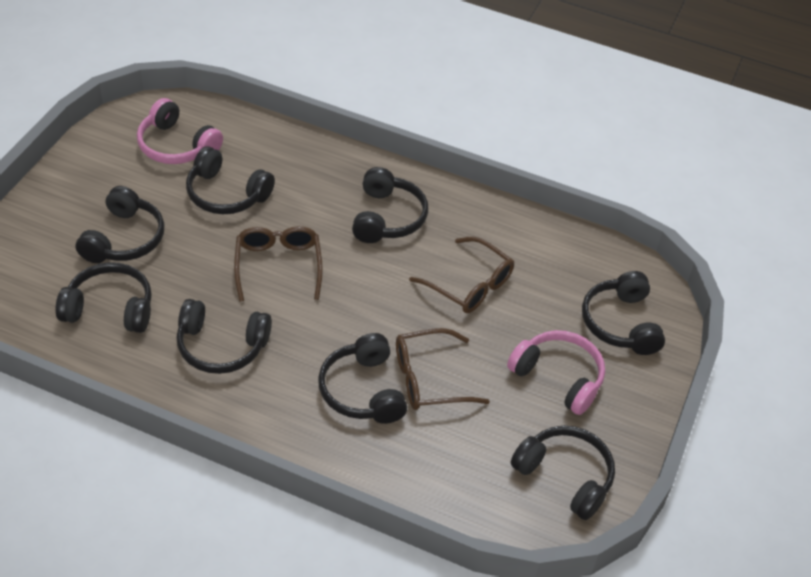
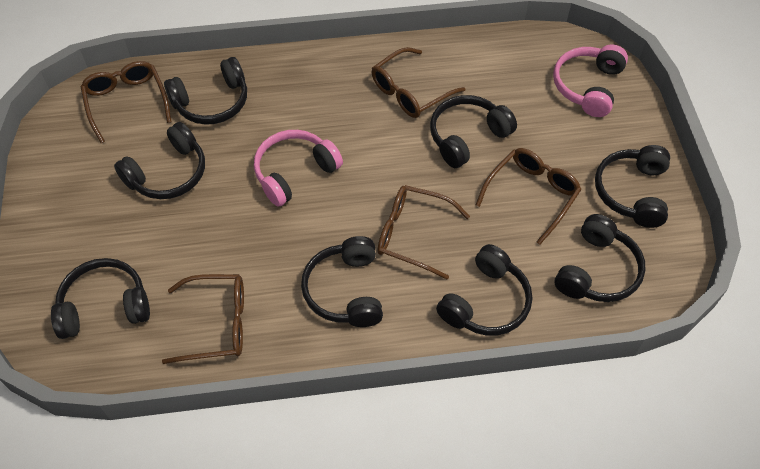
brown glasses: 3 -> 5

